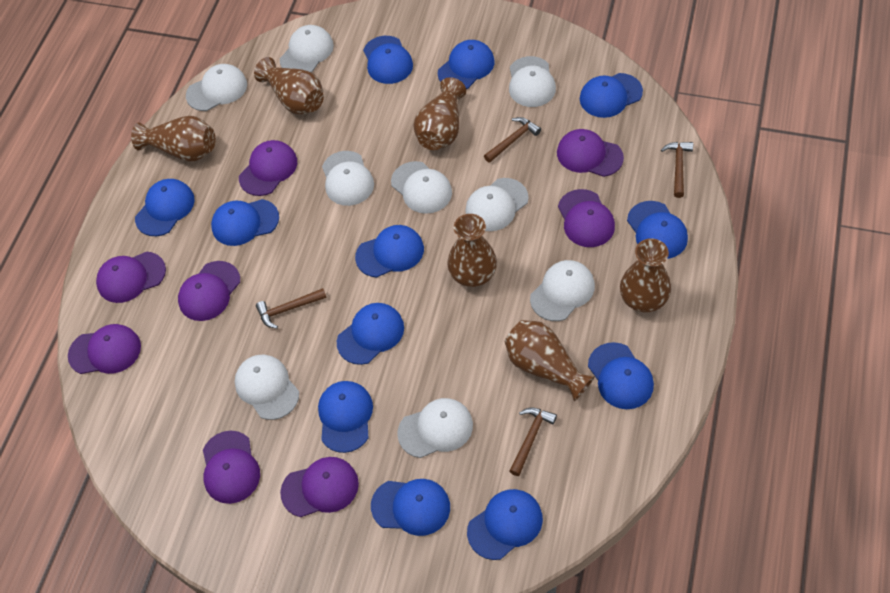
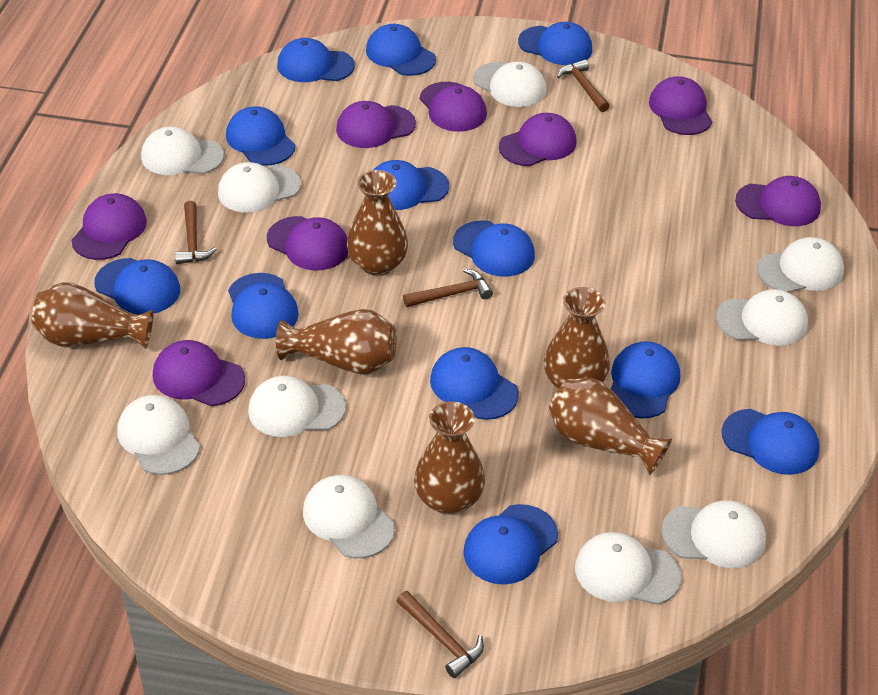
white cap: 9 -> 10

